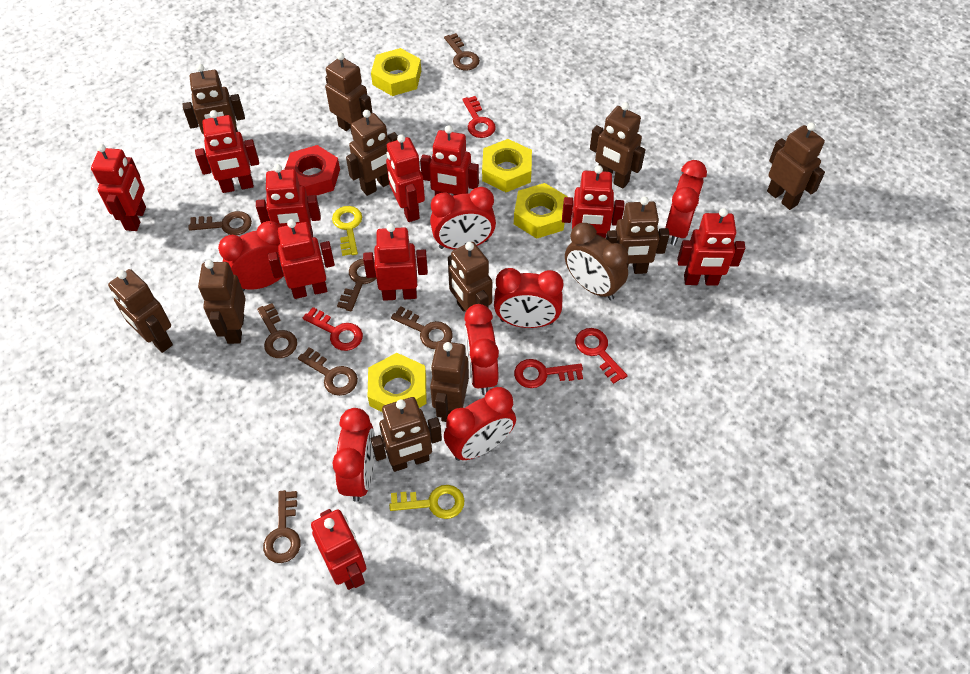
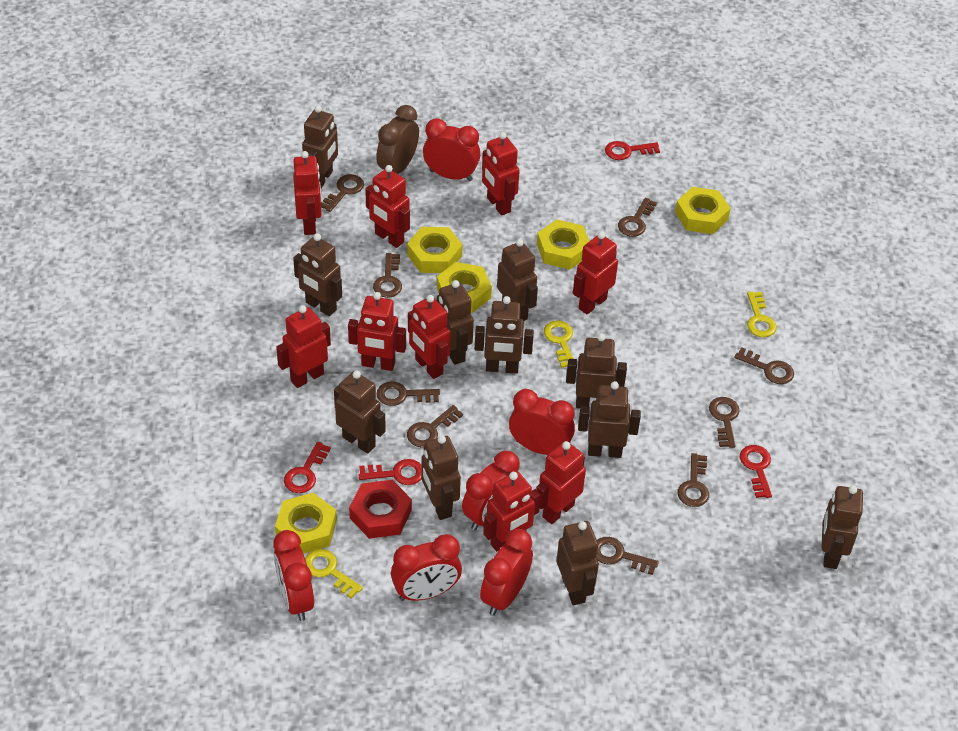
brown key: 7 -> 9
red clock: 7 -> 6
red robot: 10 -> 9
yellow key: 2 -> 3
yellow nut: 4 -> 5

